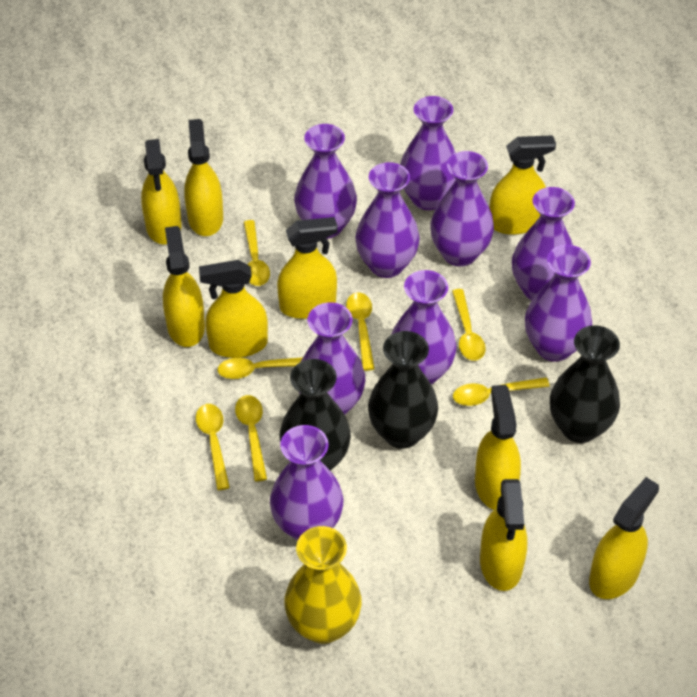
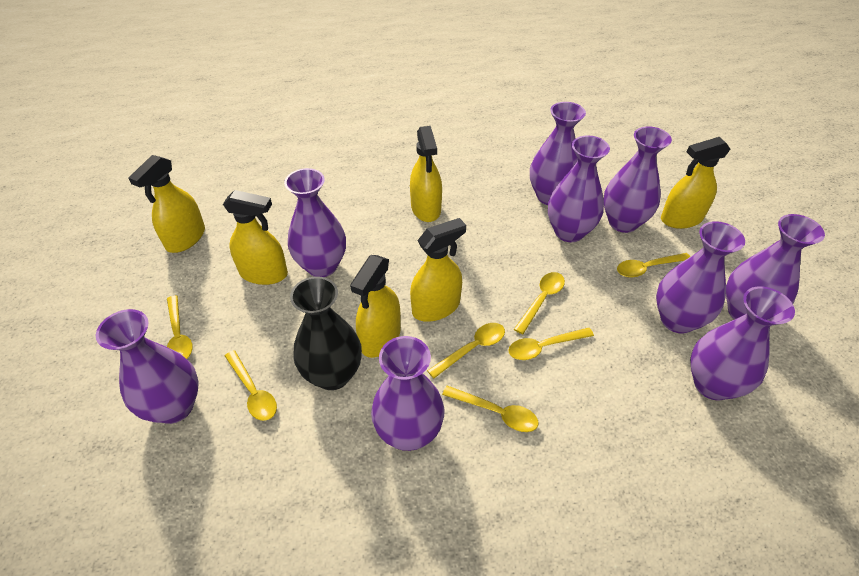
black vase: 3 -> 1
yellow spray bottle: 9 -> 6
yellow vase: 1 -> 0

